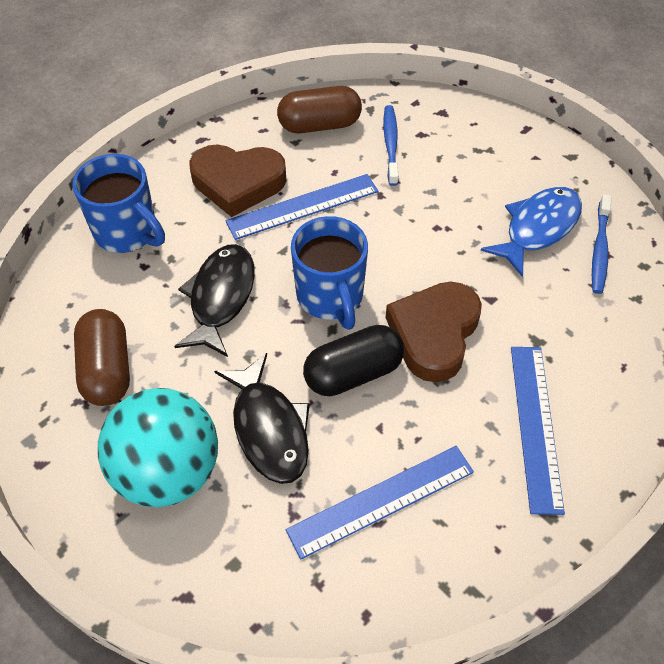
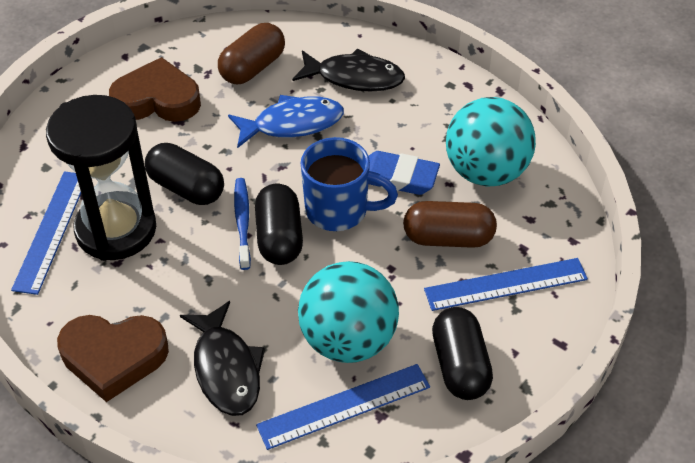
black capsule: 1 -> 3
black hourglass: 0 -> 1
blue eraser: 0 -> 1
blue mug: 2 -> 1
blue toothbrush: 2 -> 1
turquoise ball: 1 -> 2

